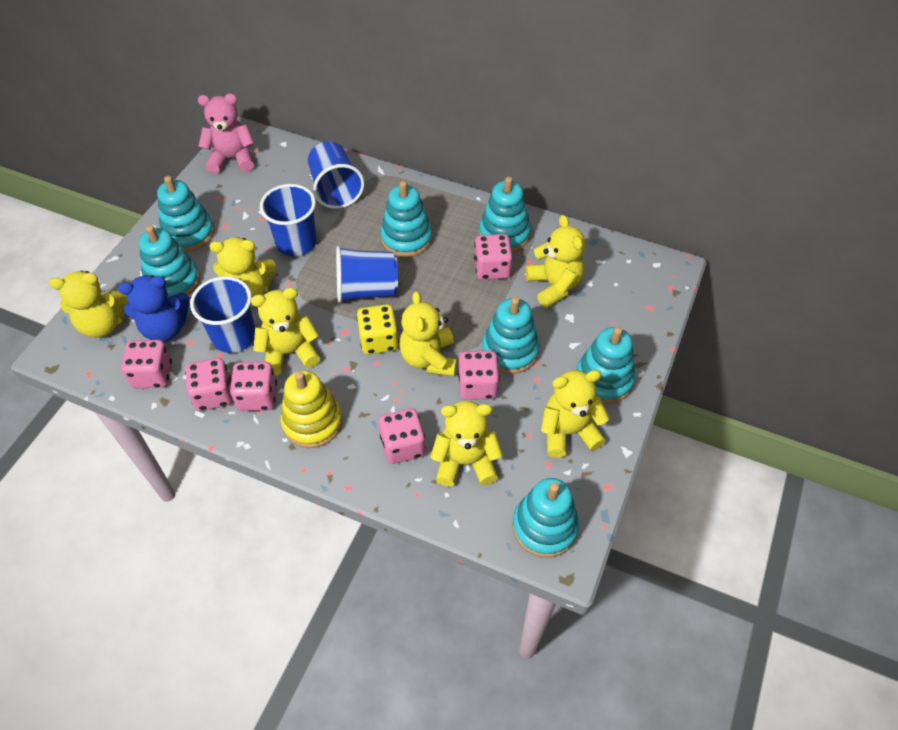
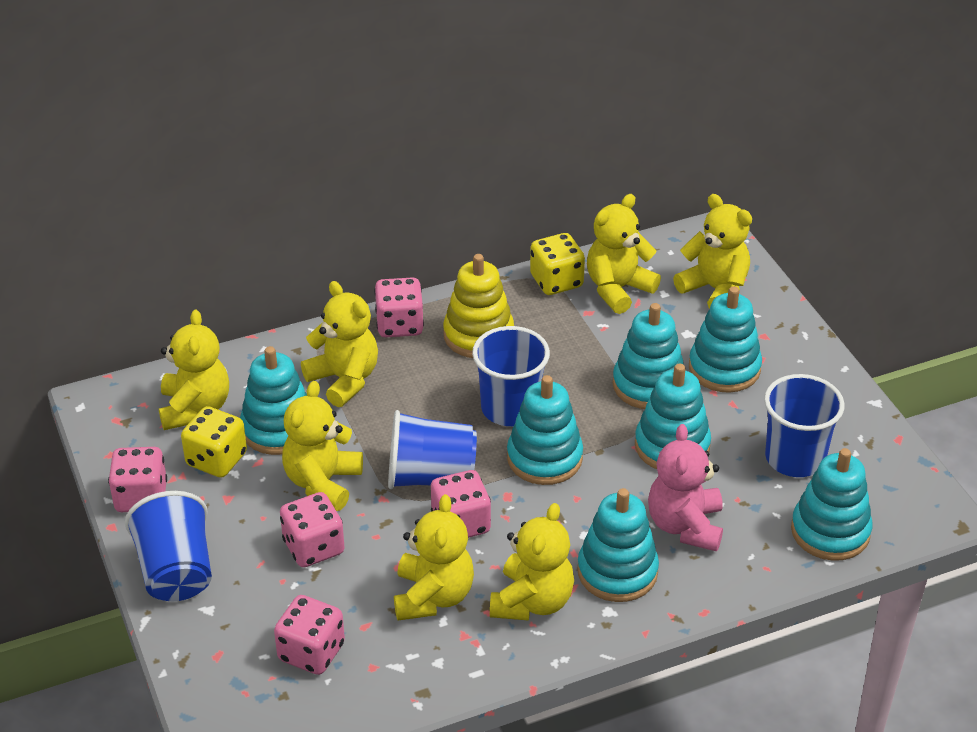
blue teddy bear: 1 -> 0
pink dice: 6 -> 5
yellow dice: 1 -> 2

